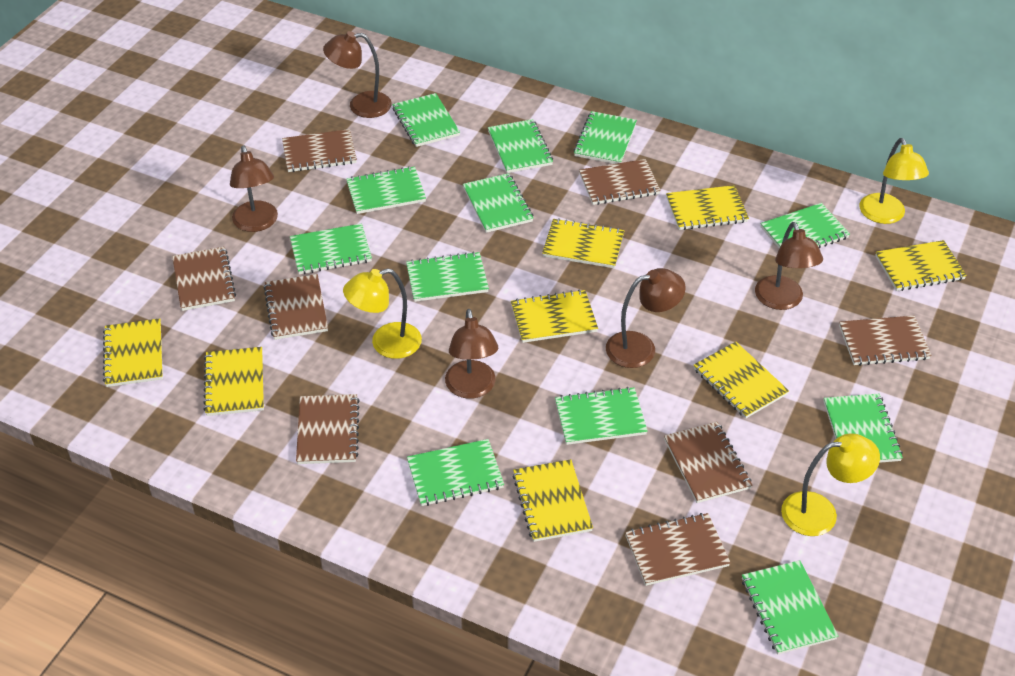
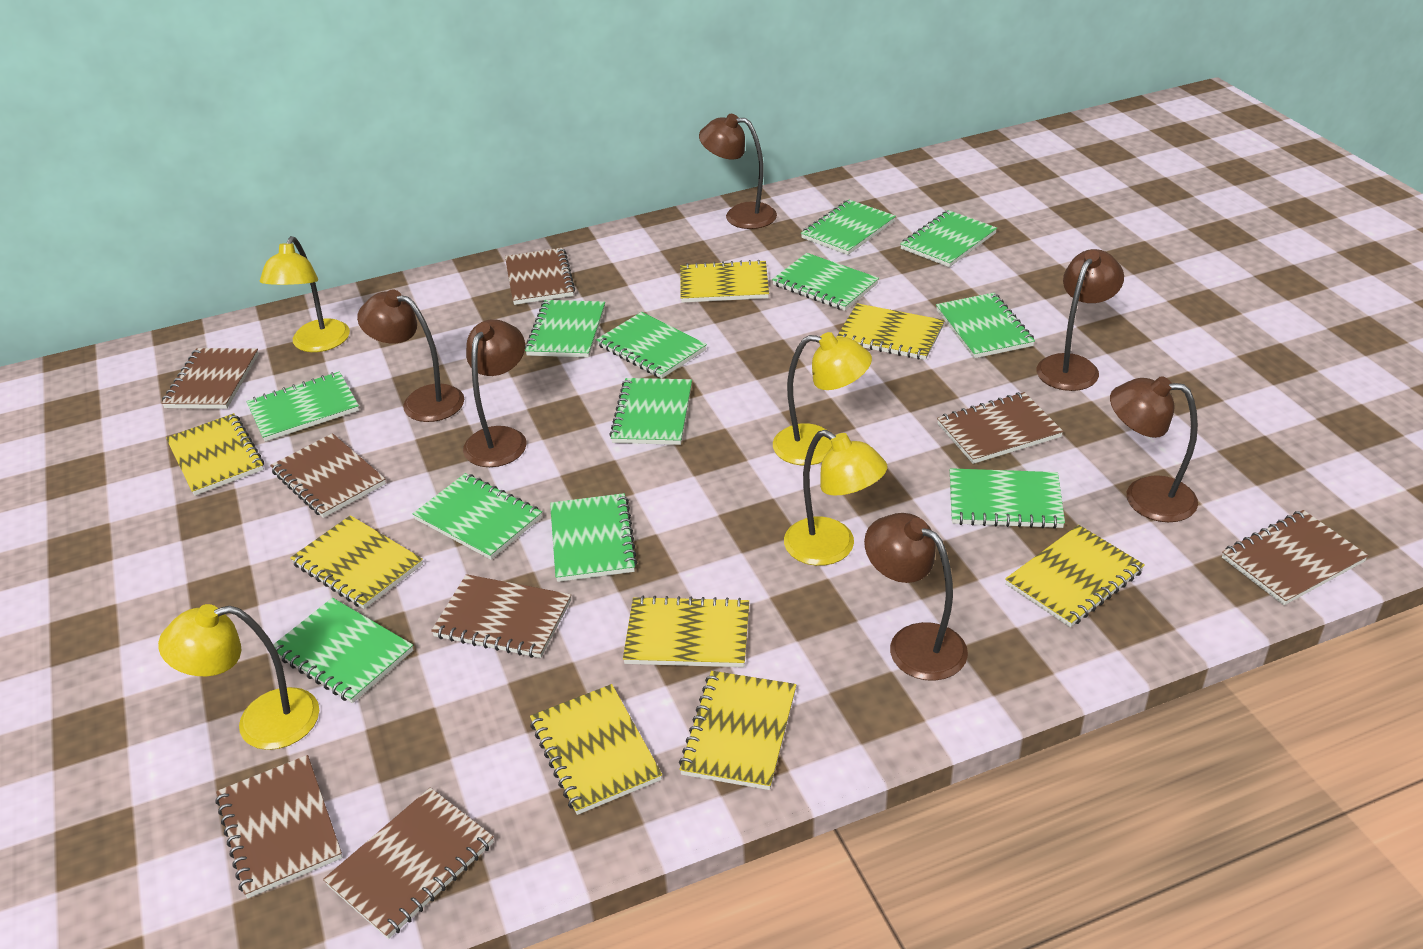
brown lamp: 5 -> 6
yellow lamp: 3 -> 4

